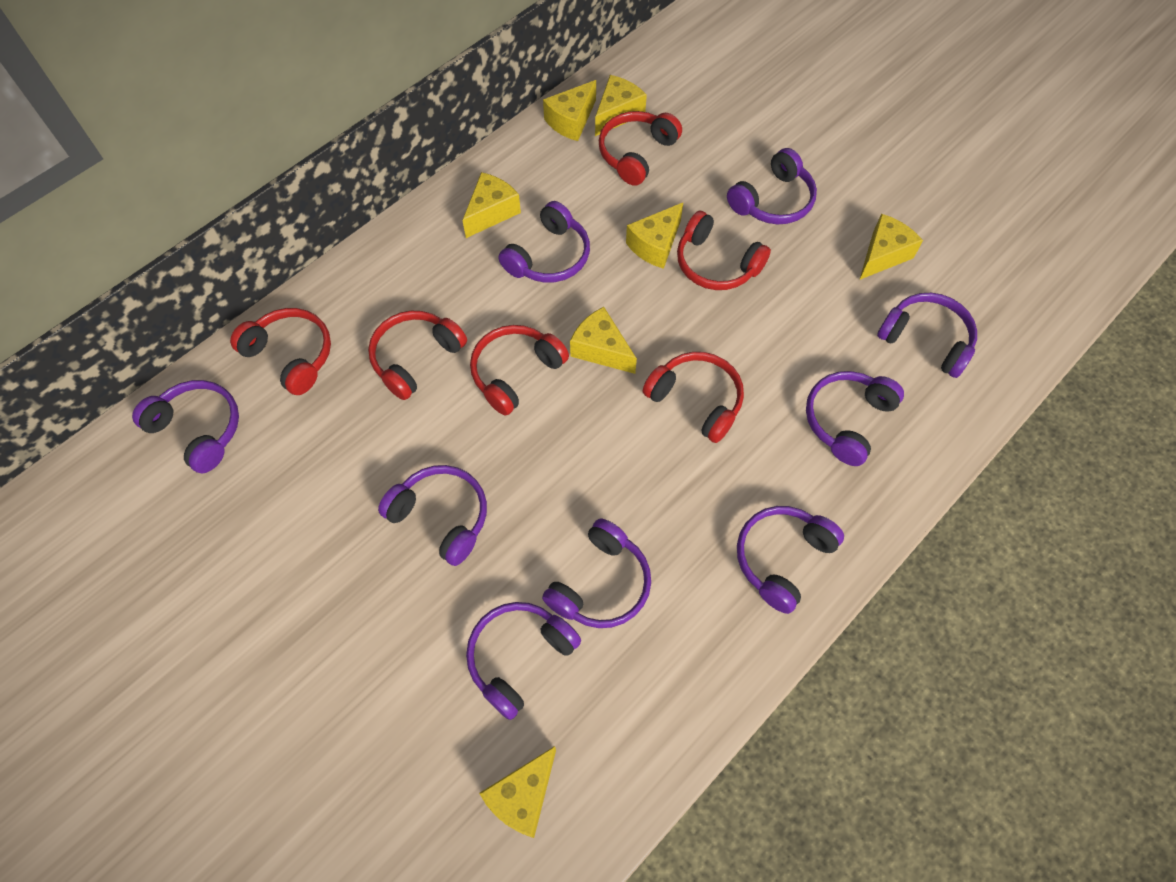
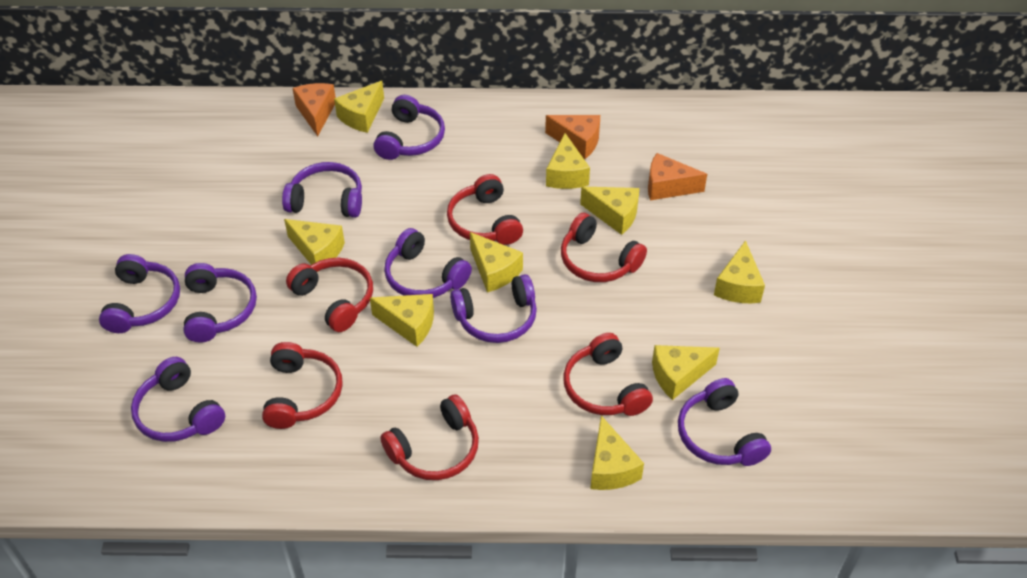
orange cheese: 0 -> 3
purple headphones: 9 -> 8
yellow cheese: 7 -> 9

